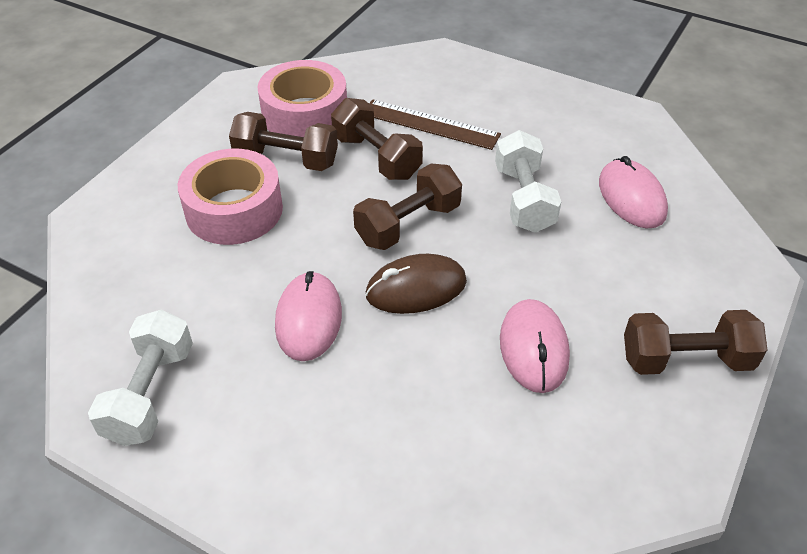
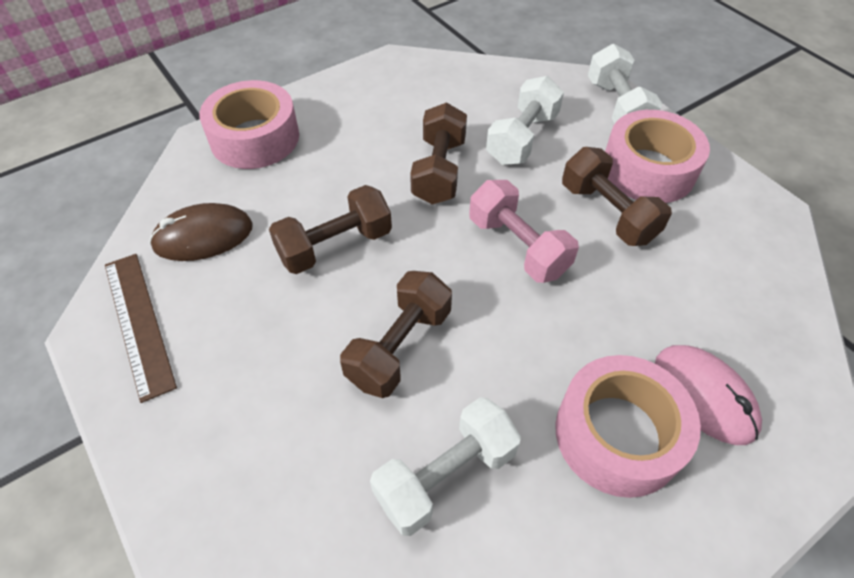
pink dumbbell: 0 -> 1
pink mouse: 3 -> 1
pink tape: 2 -> 3
white dumbbell: 2 -> 3

